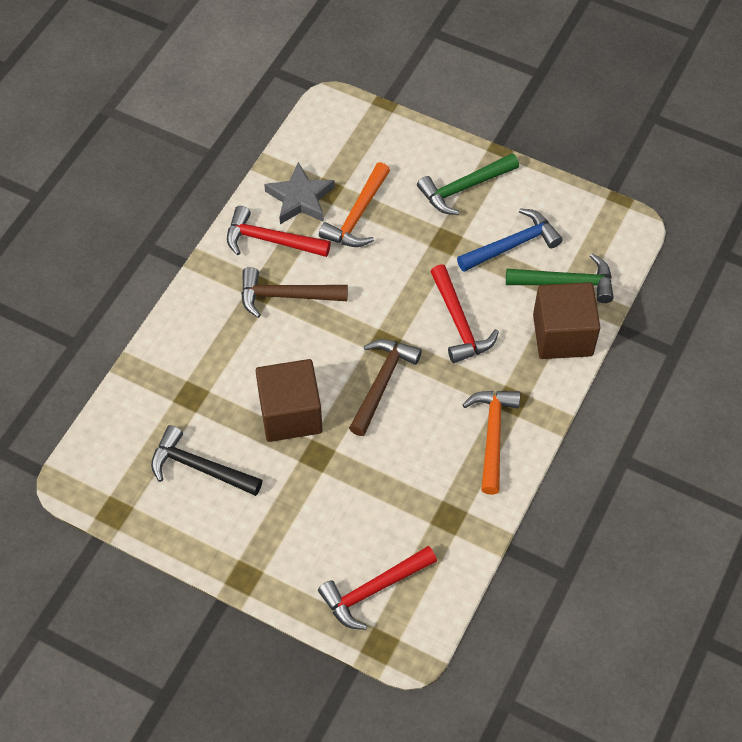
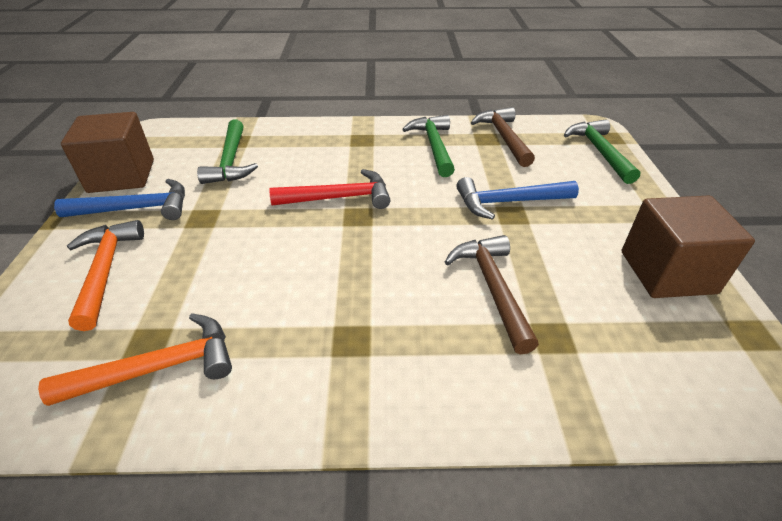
black hammer: 1 -> 0
blue hammer: 1 -> 2
green hammer: 2 -> 3
grey star: 1 -> 0
red hammer: 3 -> 1

